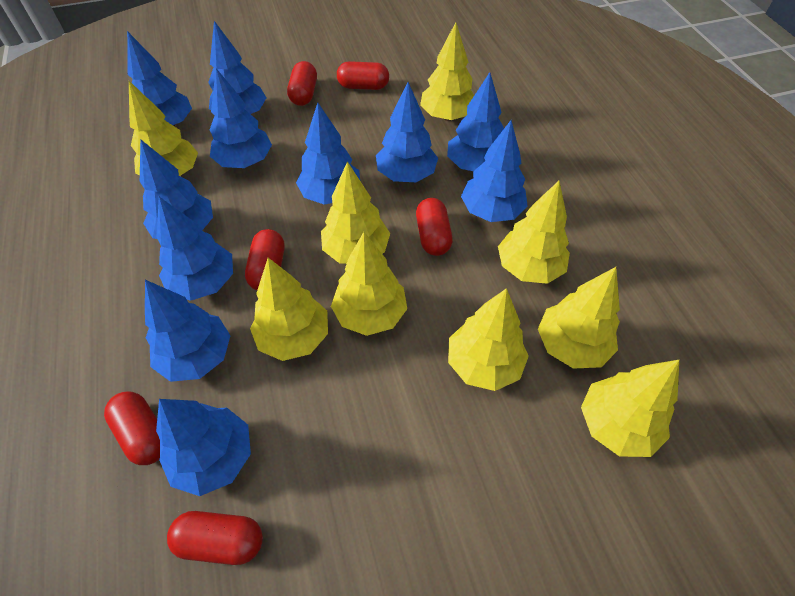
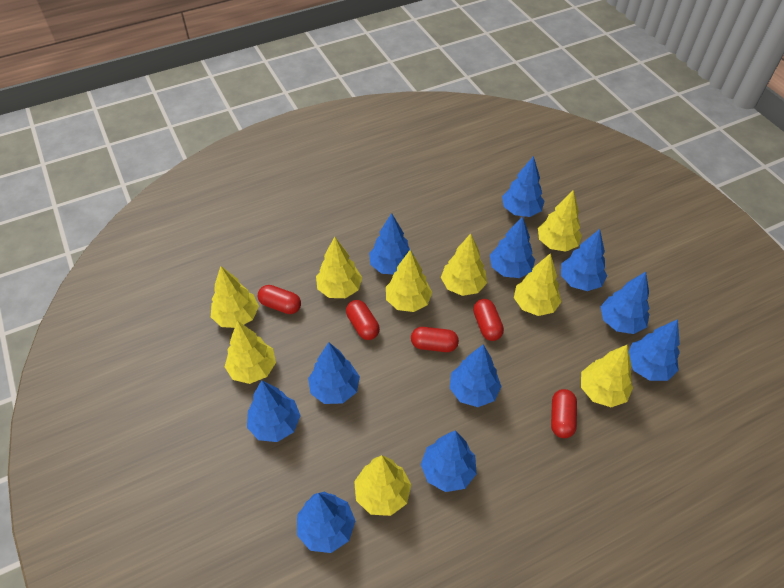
red capsule: 6 -> 5

